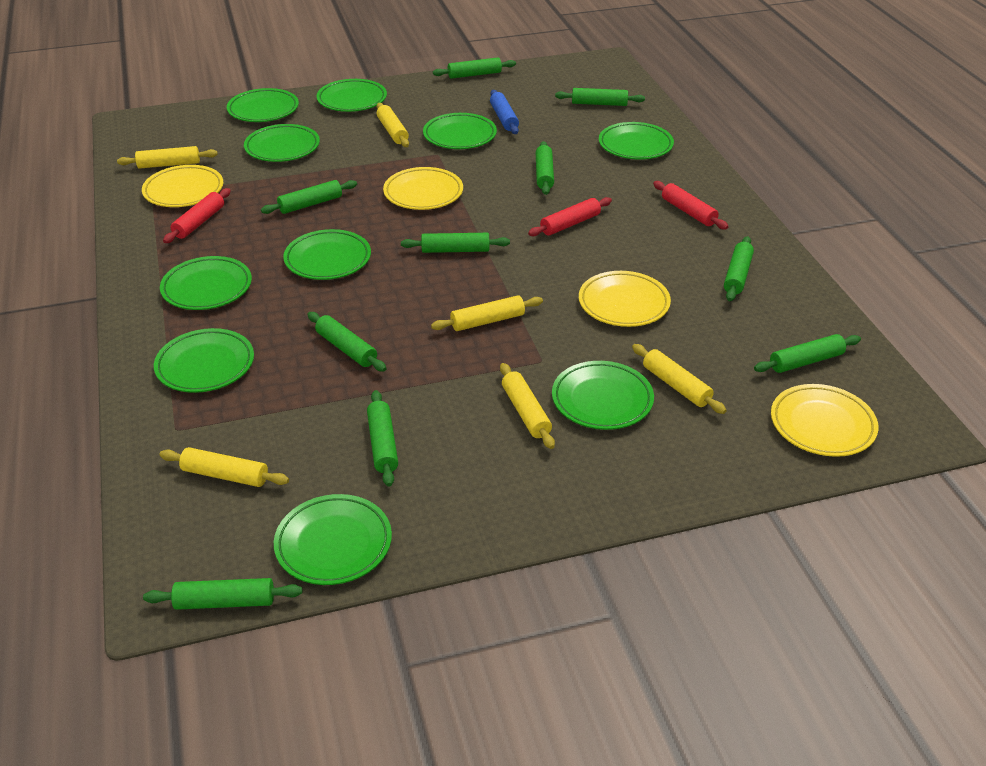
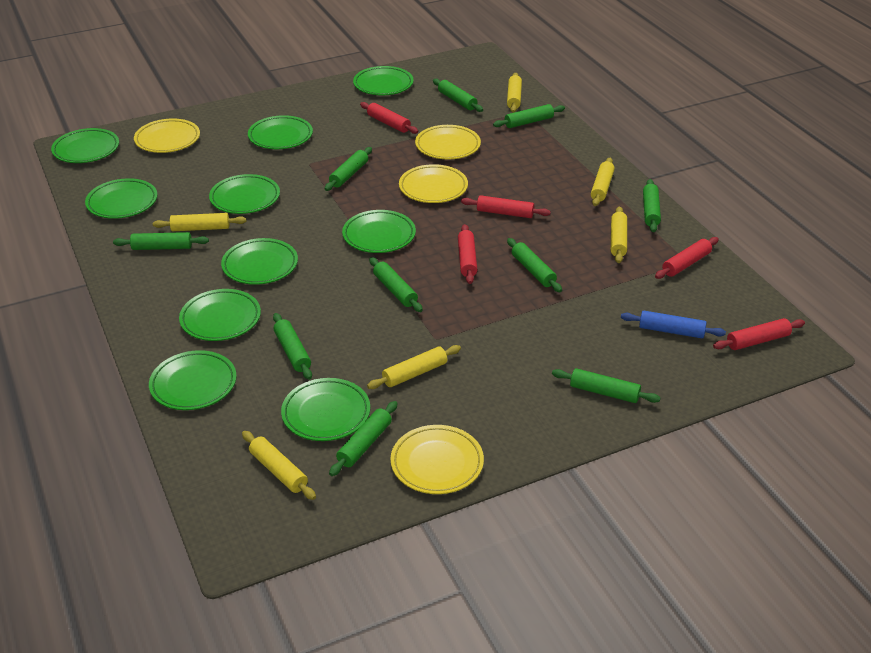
red rolling pin: 3 -> 5

